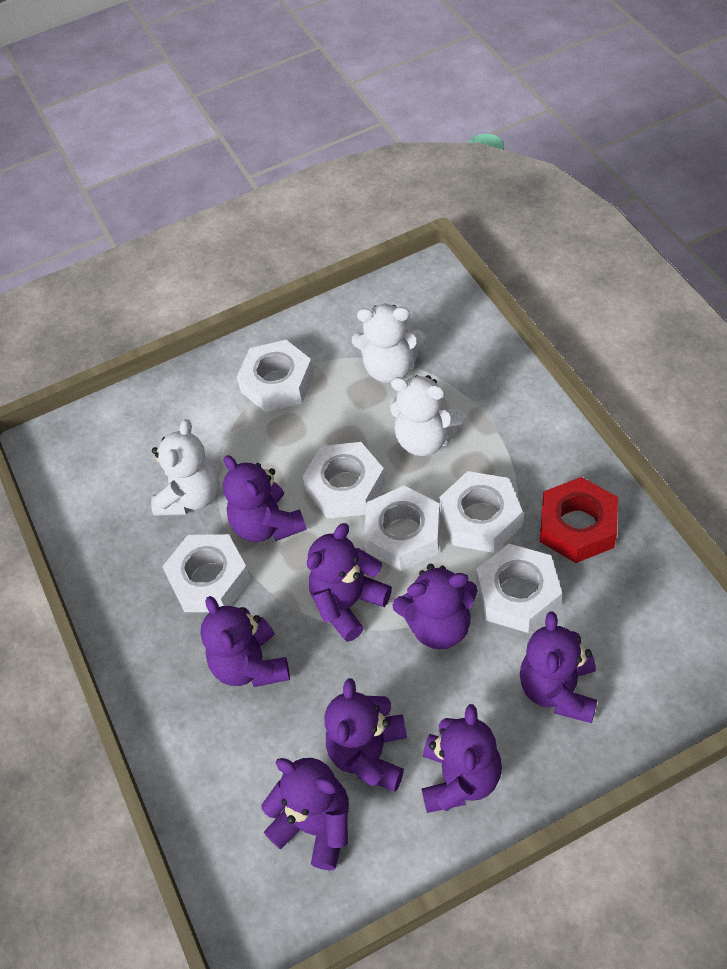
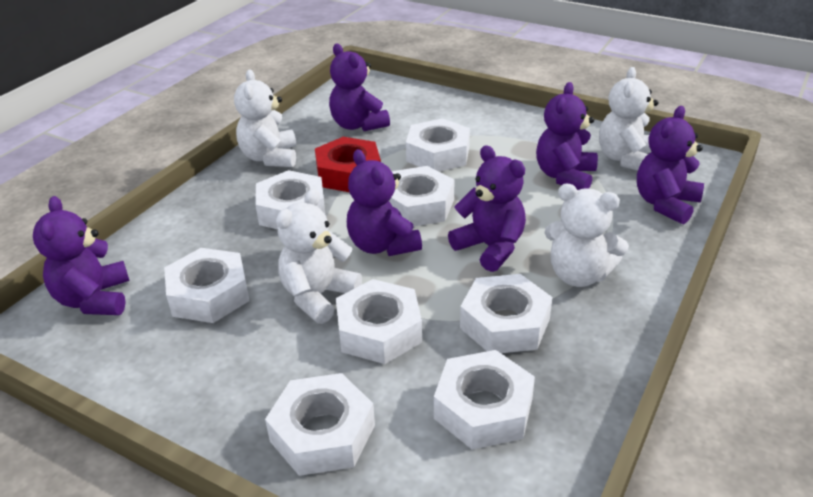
purple teddy bear: 8 -> 6
white nut: 6 -> 8
white teddy bear: 3 -> 4

